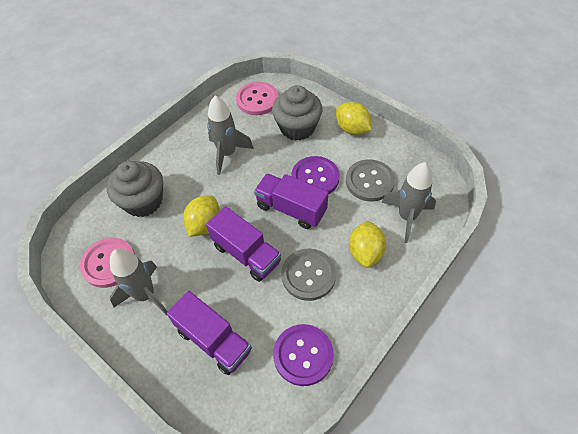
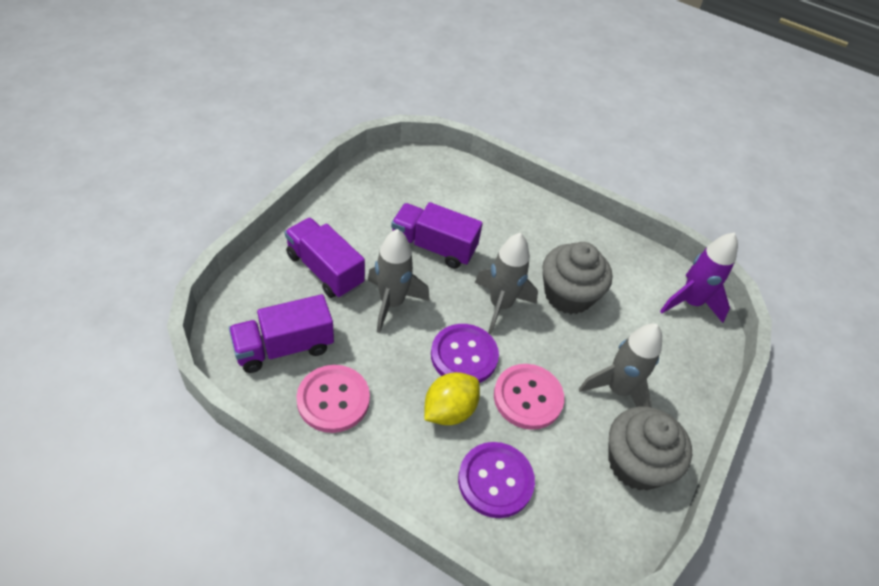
grey button: 2 -> 0
purple rocket: 0 -> 1
yellow lemon: 3 -> 1

